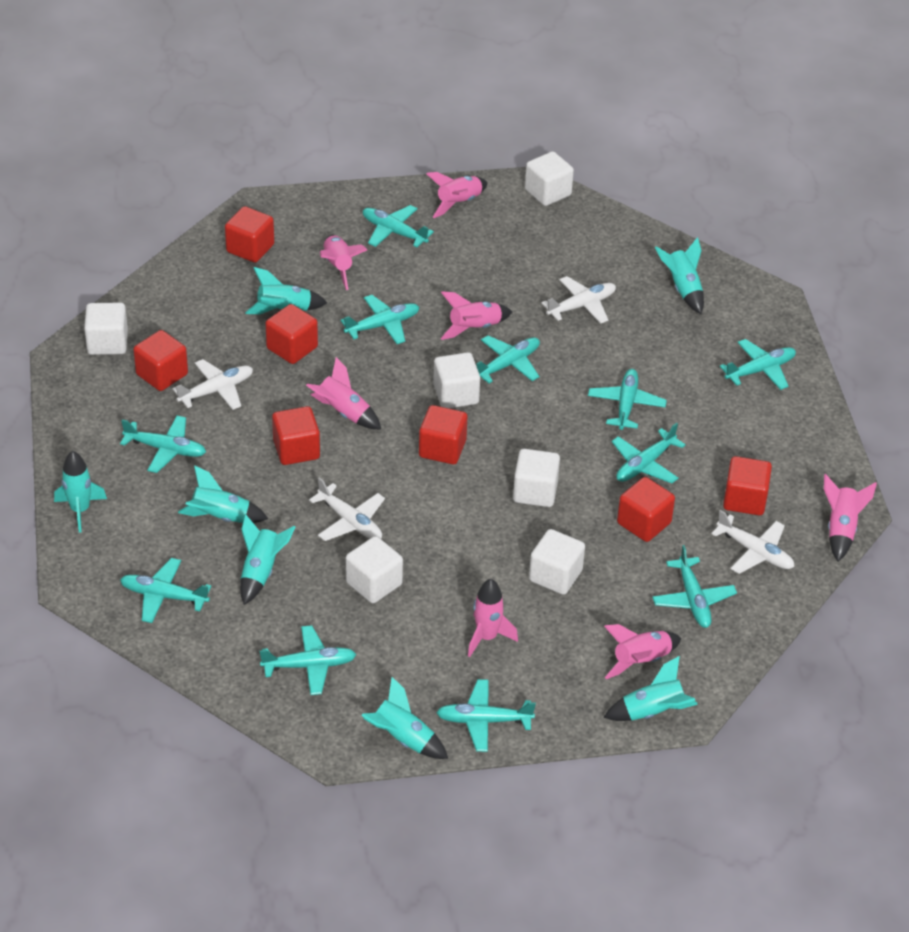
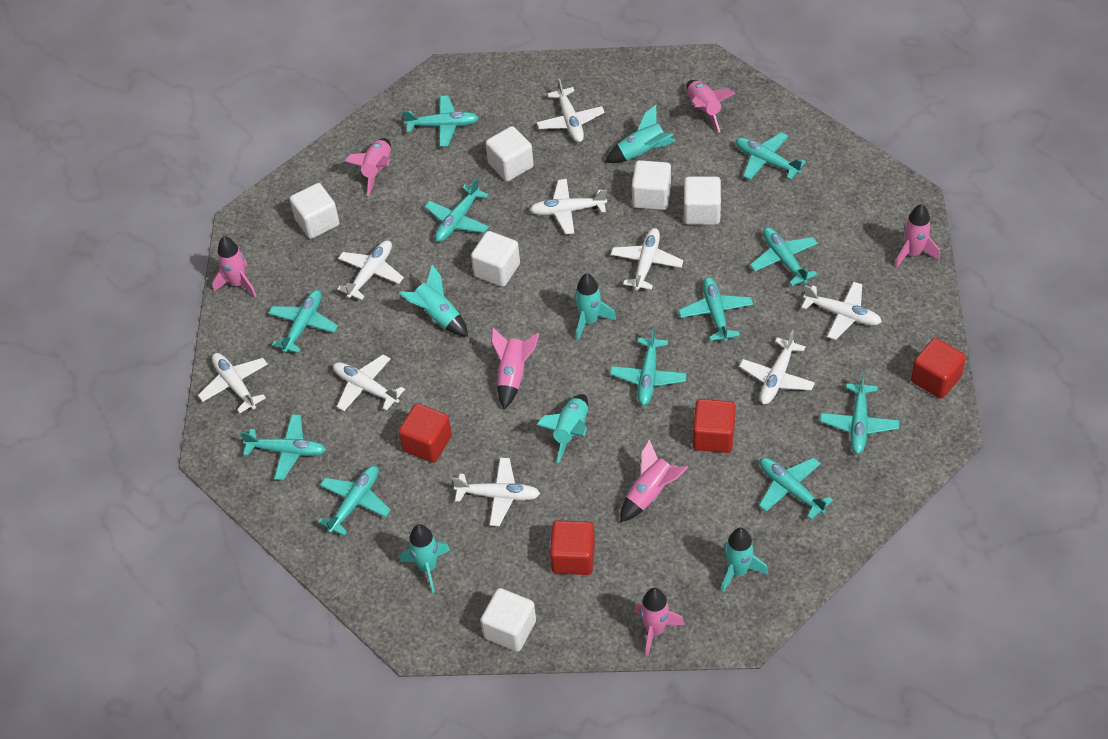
red cube: 7 -> 4
turquoise rocket: 7 -> 6
white plane: 4 -> 9

